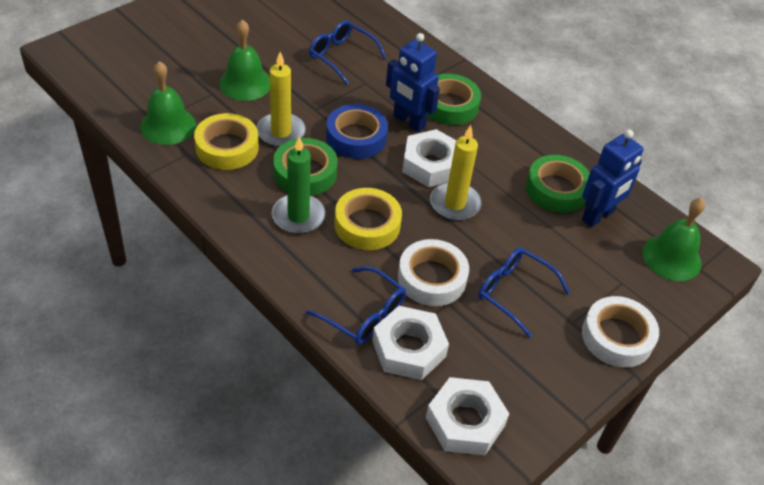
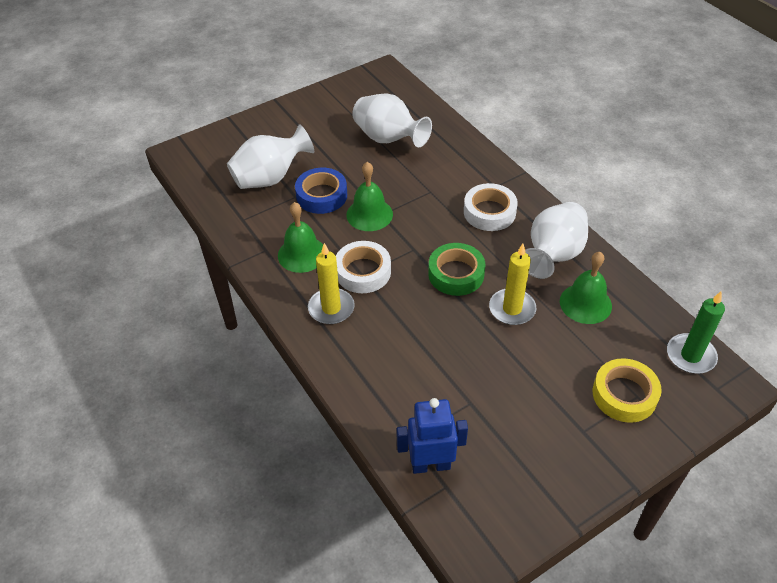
blue glasses: 3 -> 0
blue robot: 2 -> 1
green tape: 3 -> 1
white nut: 3 -> 0
white vase: 0 -> 3
yellow tape: 2 -> 1

